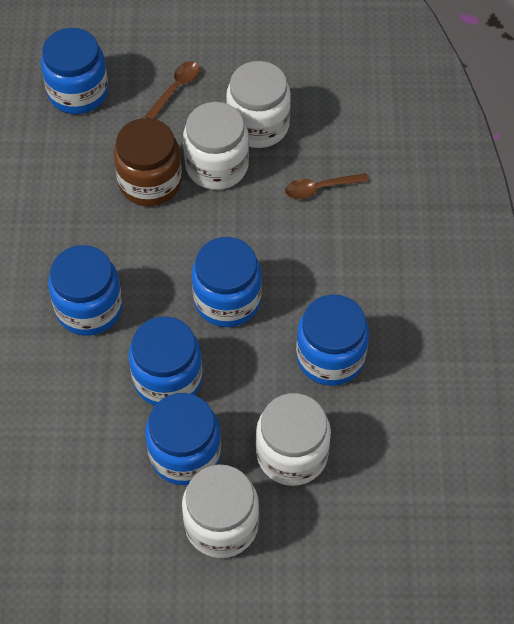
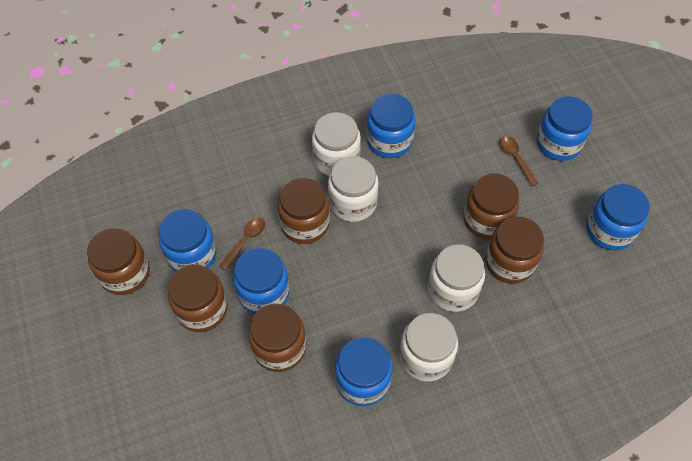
brown jar: 1 -> 6

